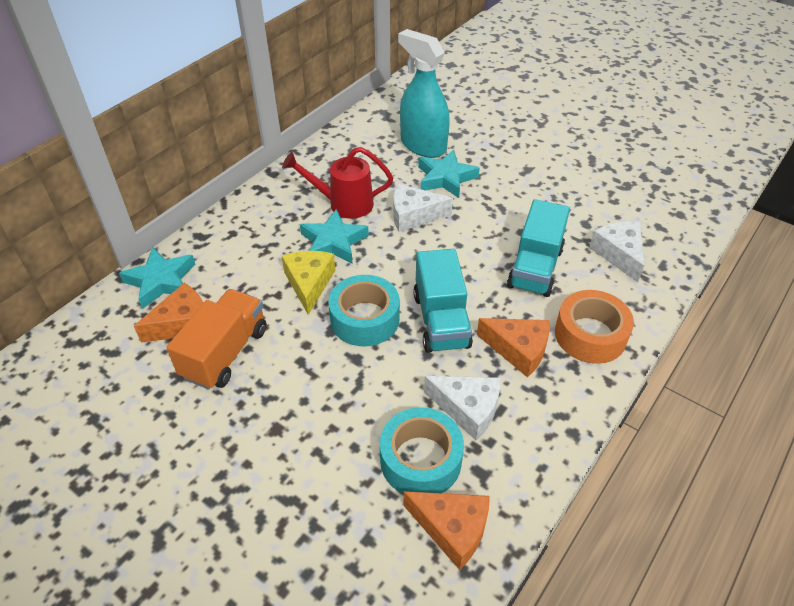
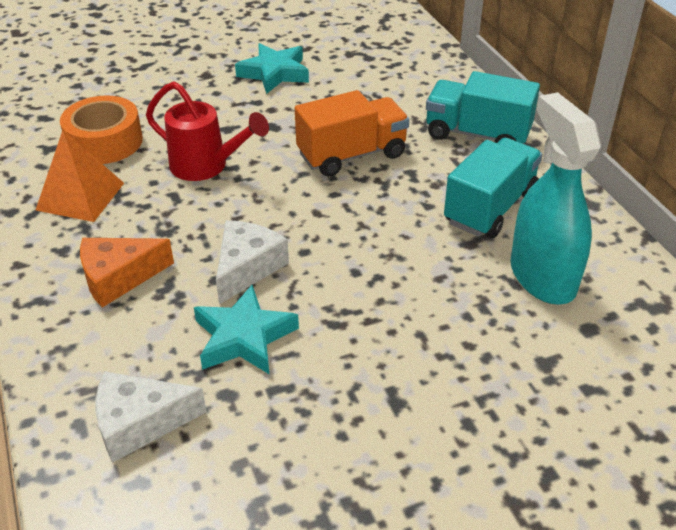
orange cheese: 3 -> 1
orange pyramid: 0 -> 1
turquoise star: 3 -> 2
turquoise tape: 2 -> 0
white cheese: 3 -> 2
yellow cheese: 1 -> 0

